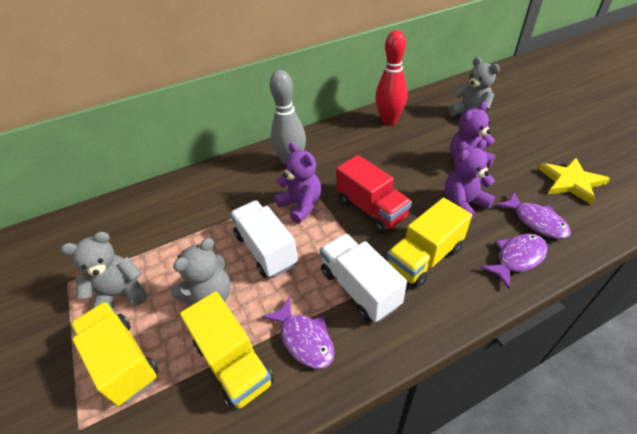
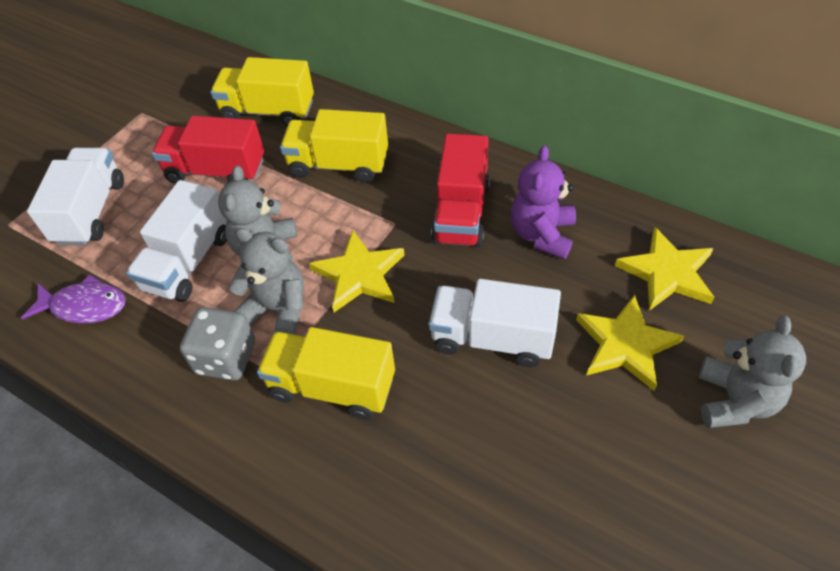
grey bowling pin: 1 -> 0
grey dice: 0 -> 1
purple fish: 3 -> 1
purple teddy bear: 3 -> 1
red bowling pin: 1 -> 0
red truck: 1 -> 2
white truck: 2 -> 3
yellow star: 1 -> 3

